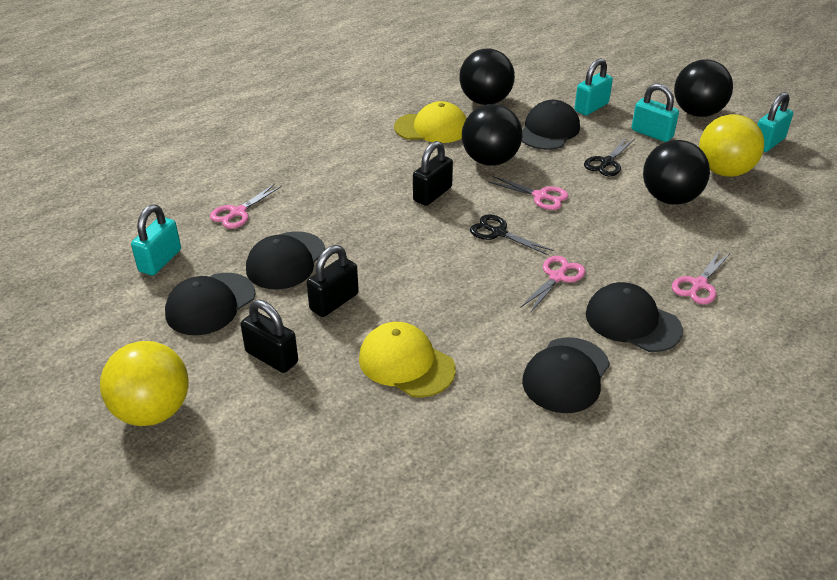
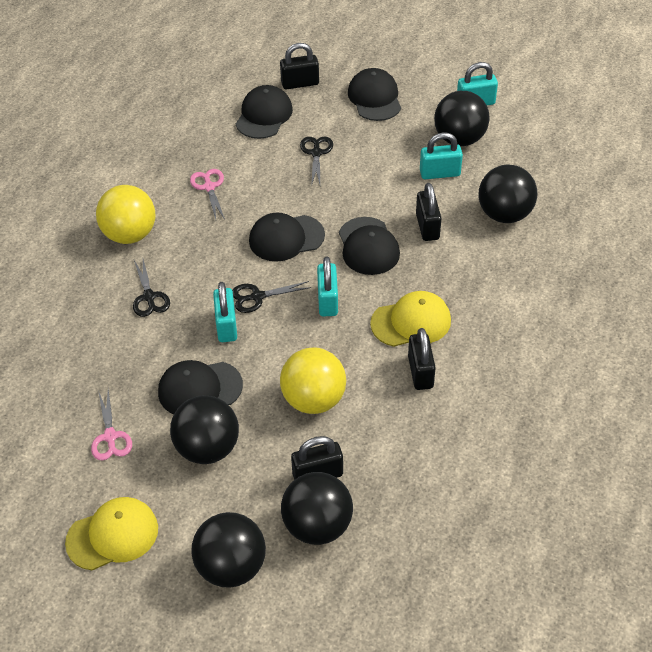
black ball: 4 -> 5
black padlock: 3 -> 4
black scissors: 2 -> 3
pink scissors: 4 -> 2

